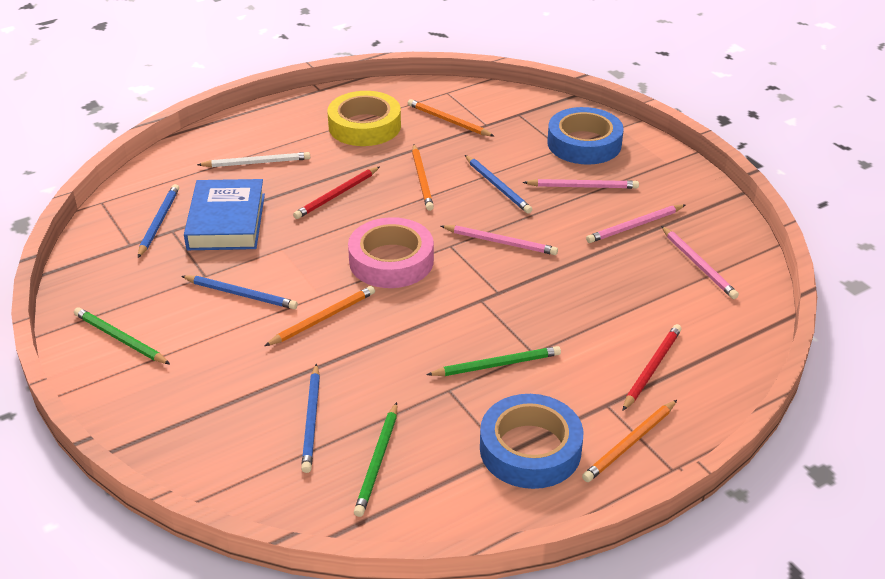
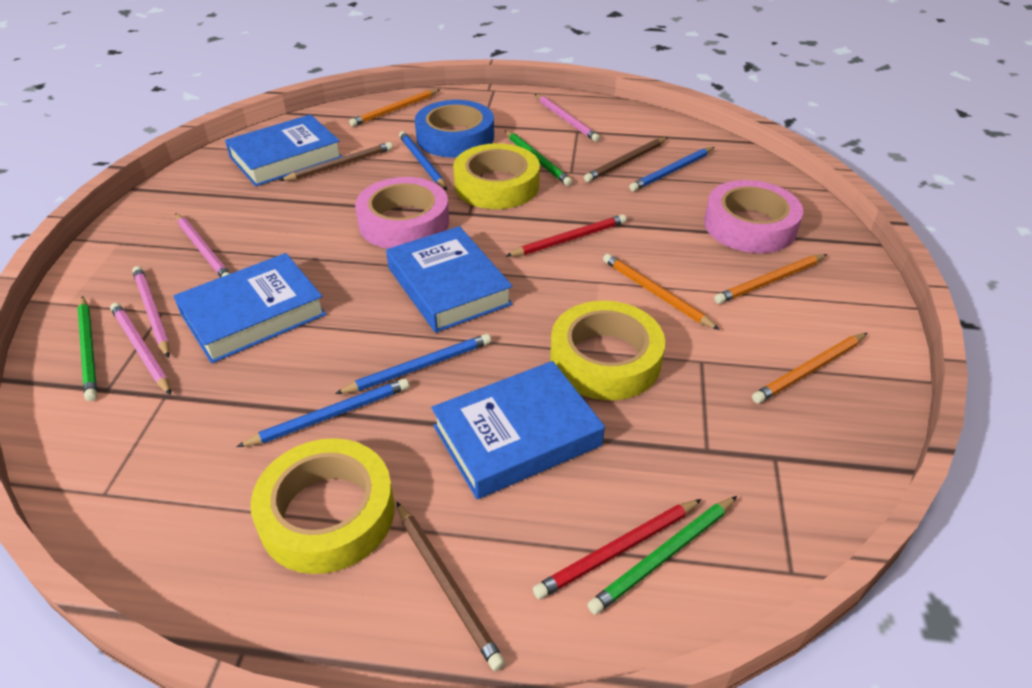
blue book: 1 -> 4
blue tape: 2 -> 1
brown pencil: 0 -> 3
pink tape: 1 -> 2
white pencil: 1 -> 0
yellow tape: 1 -> 3

